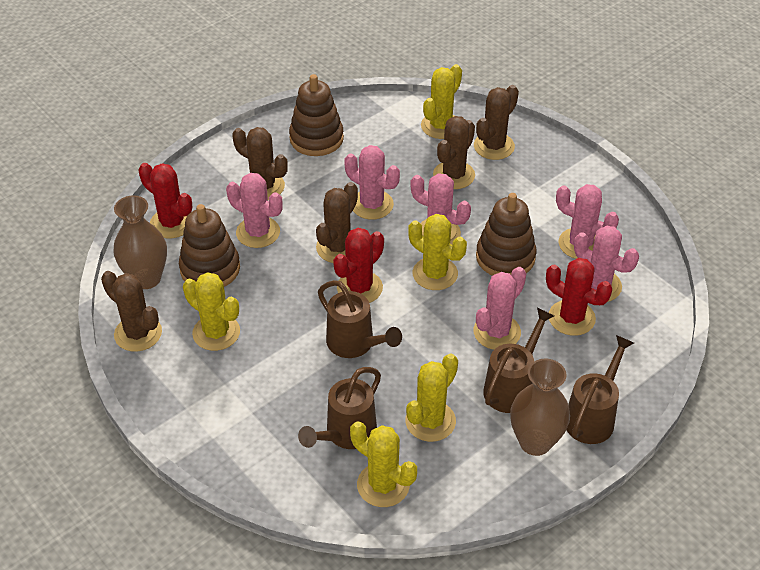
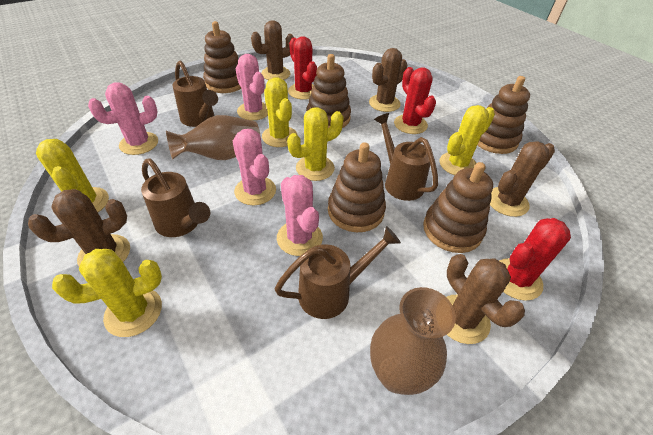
brown stacking toy: 3 -> 5
pink cactus: 6 -> 4

